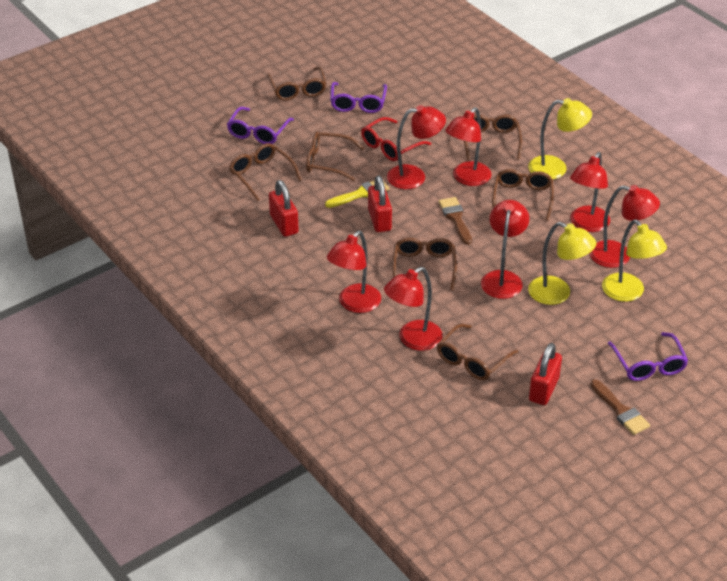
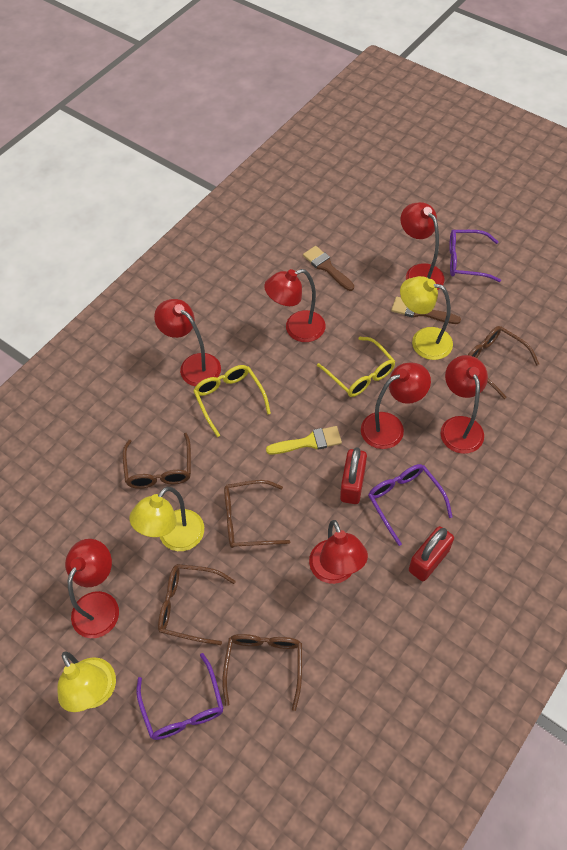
brown glasses: 7 -> 5
red glasses: 1 -> 0
red padlock: 3 -> 2
yellow glasses: 0 -> 2

